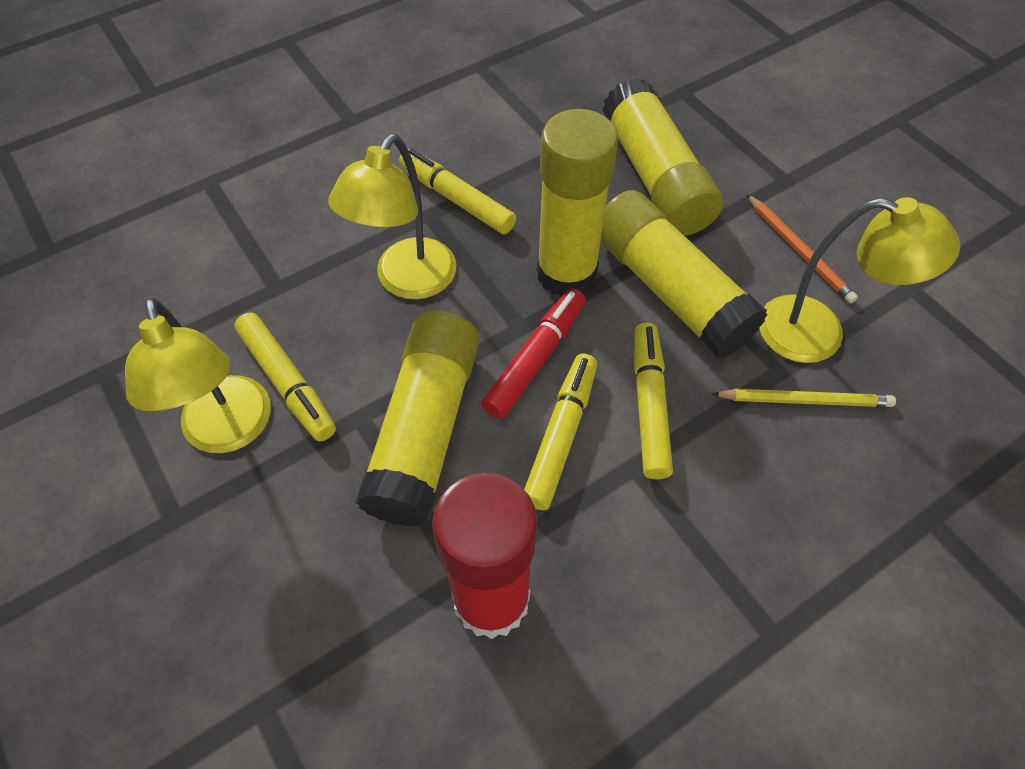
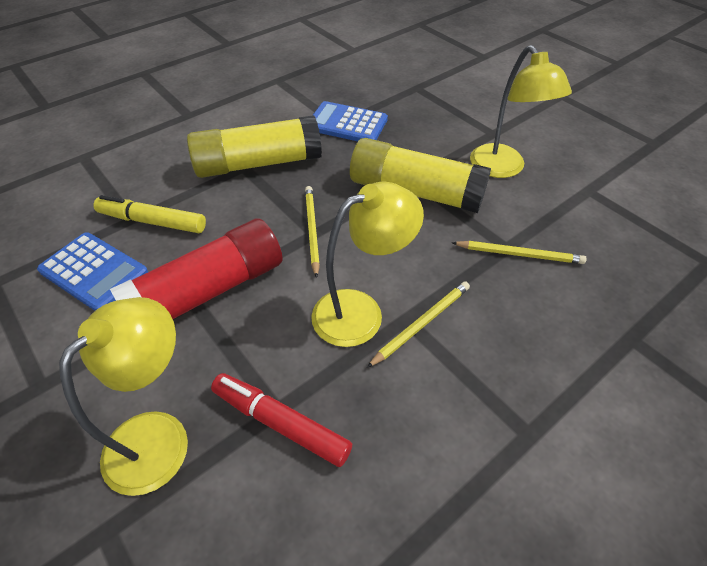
blue calculator: 0 -> 2
orange pencil: 1 -> 0
yellow glue stick: 4 -> 2
yellow marker: 4 -> 1
yellow pencil: 1 -> 3

